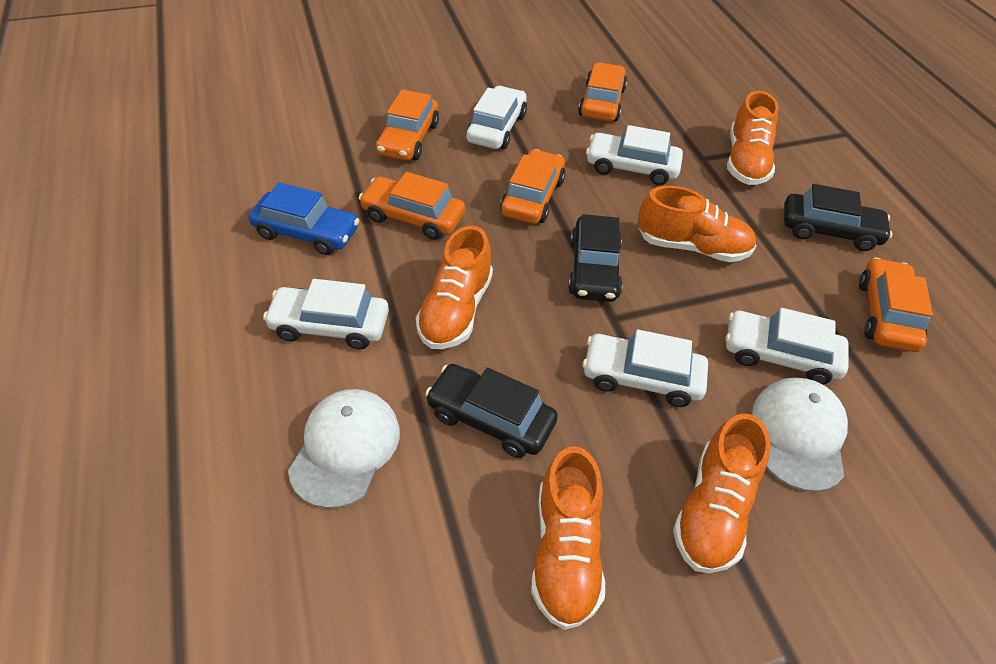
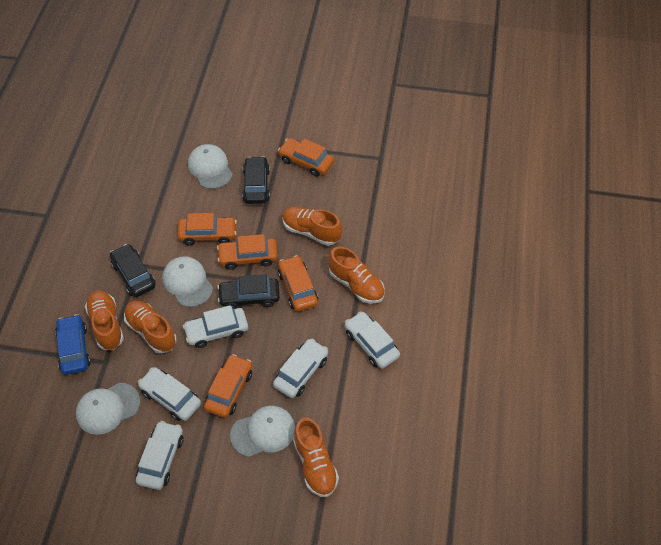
white cap: 2 -> 4

